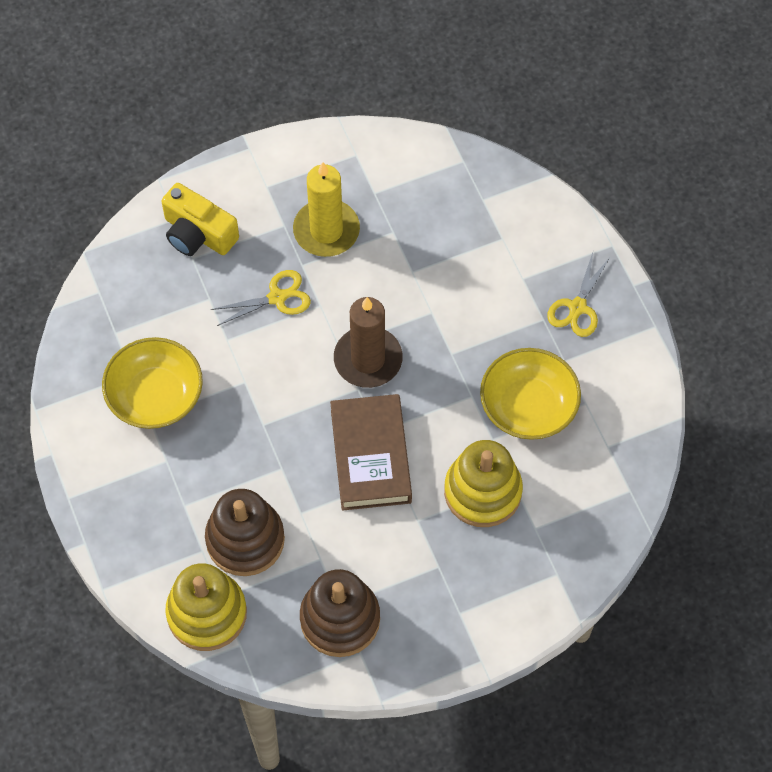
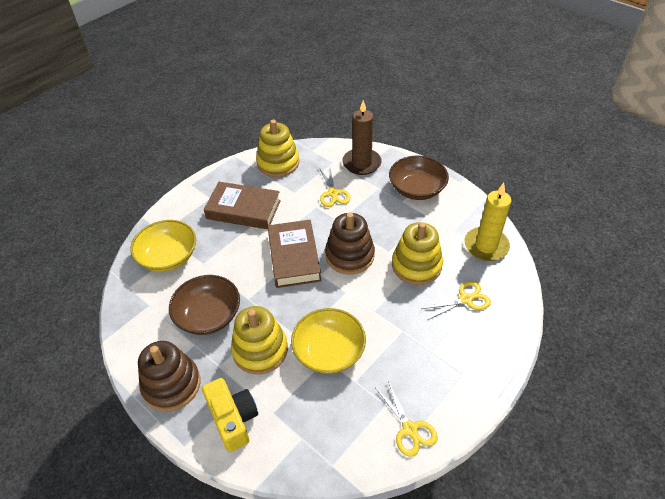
brown book: 1 -> 2
brown bowl: 0 -> 2
yellow scissors: 2 -> 3
yellow stacking toy: 2 -> 3

